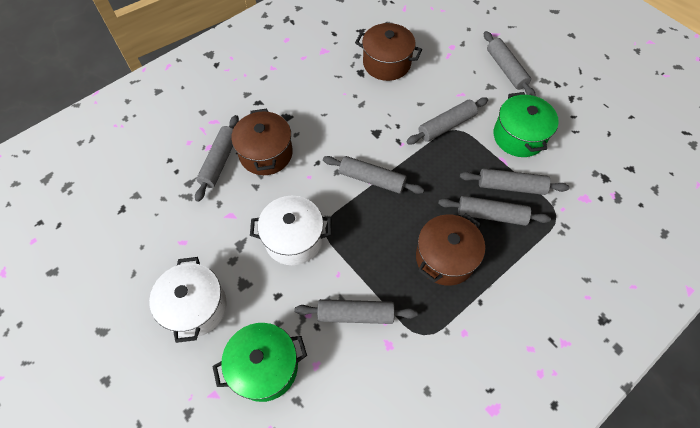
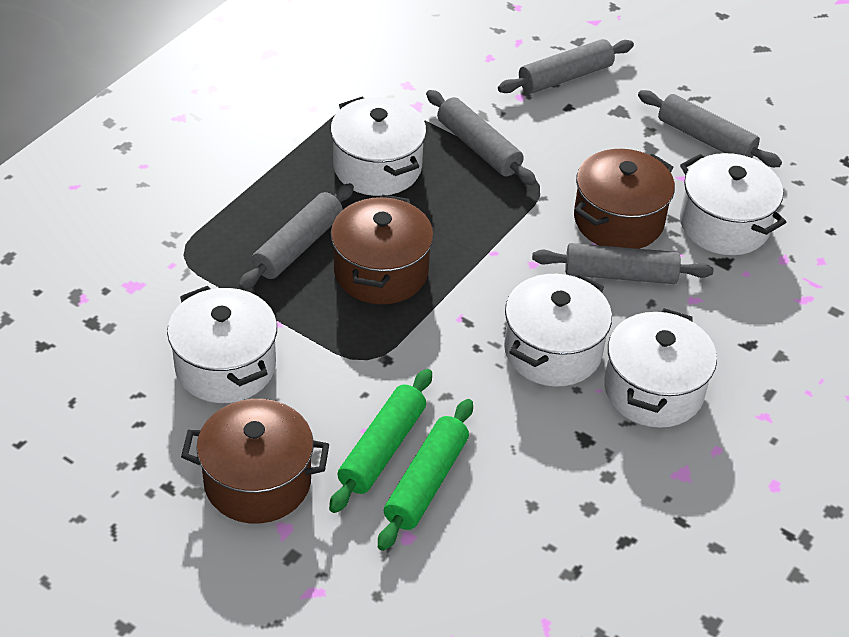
green pot: 2 -> 0
green rolling pin: 0 -> 2
grey rolling pin: 7 -> 5
white pot: 2 -> 5

